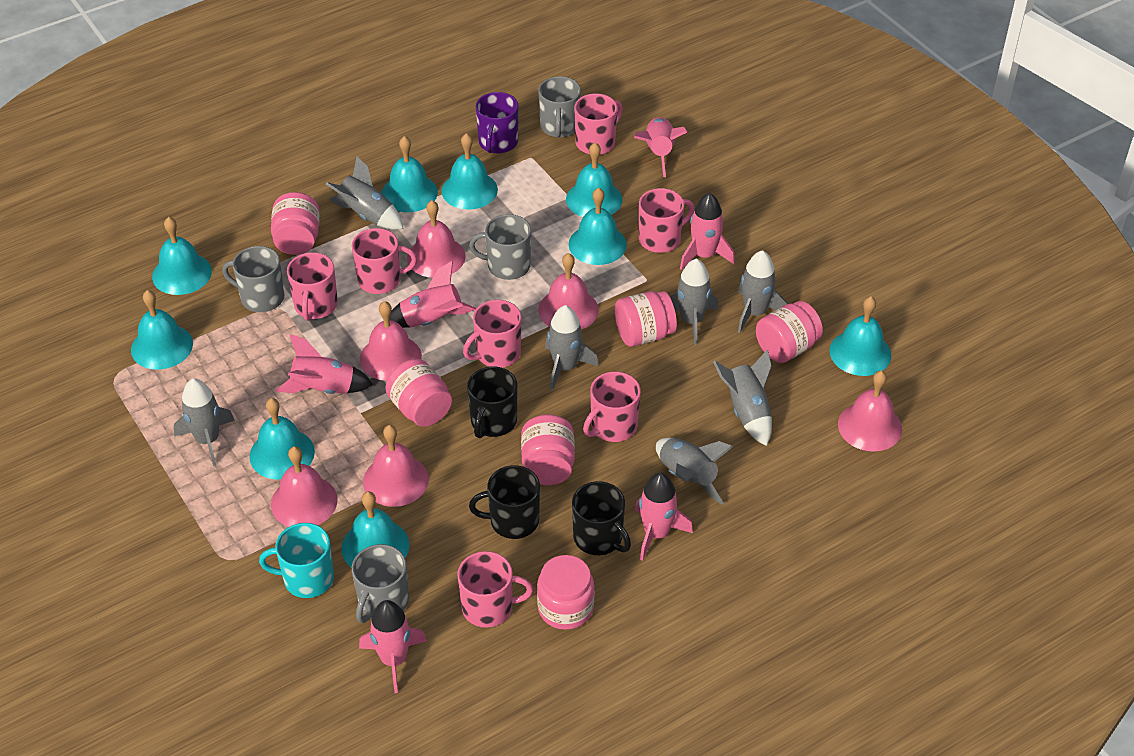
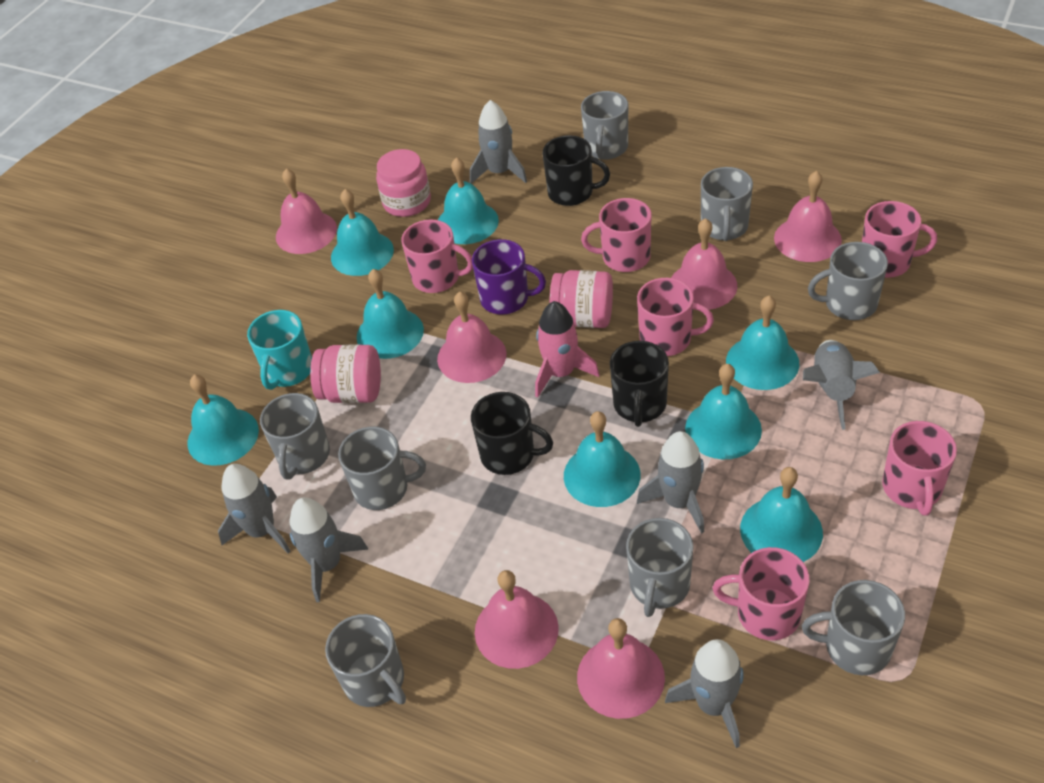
grey mug: 4 -> 8
grey rocket: 7 -> 6
pink jar: 6 -> 3
pink mug: 7 -> 6
pink rocket: 6 -> 1
turquoise bell: 9 -> 8

